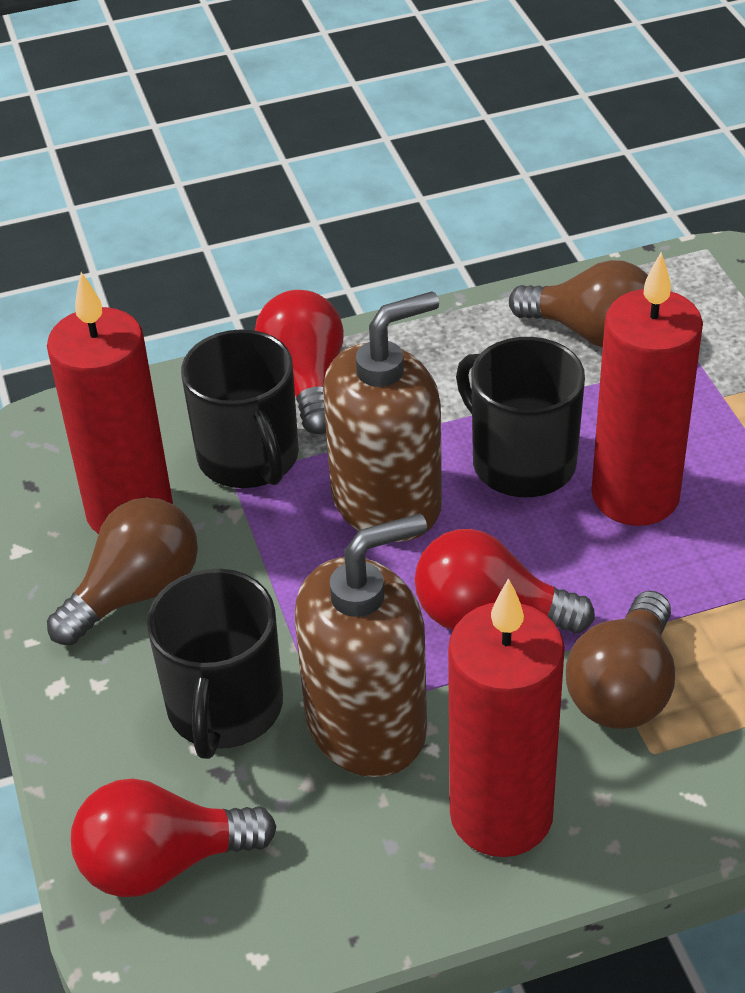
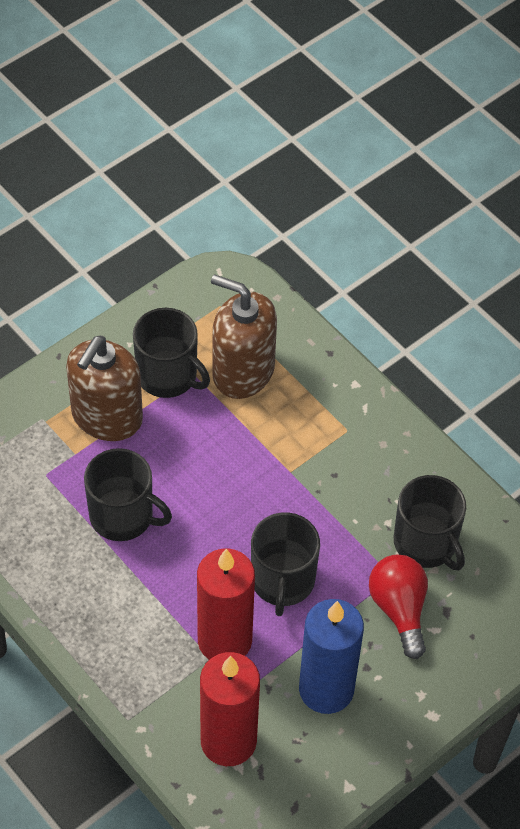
black mug: 3 -> 4
blue candle: 0 -> 1
brown light bulb: 3 -> 0
red candle: 3 -> 2
red light bulb: 3 -> 1

